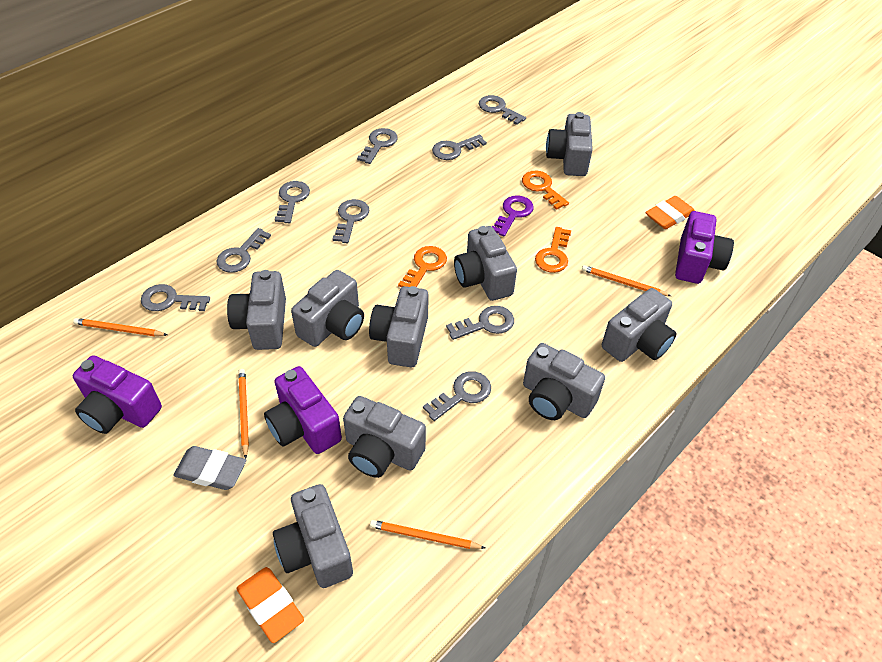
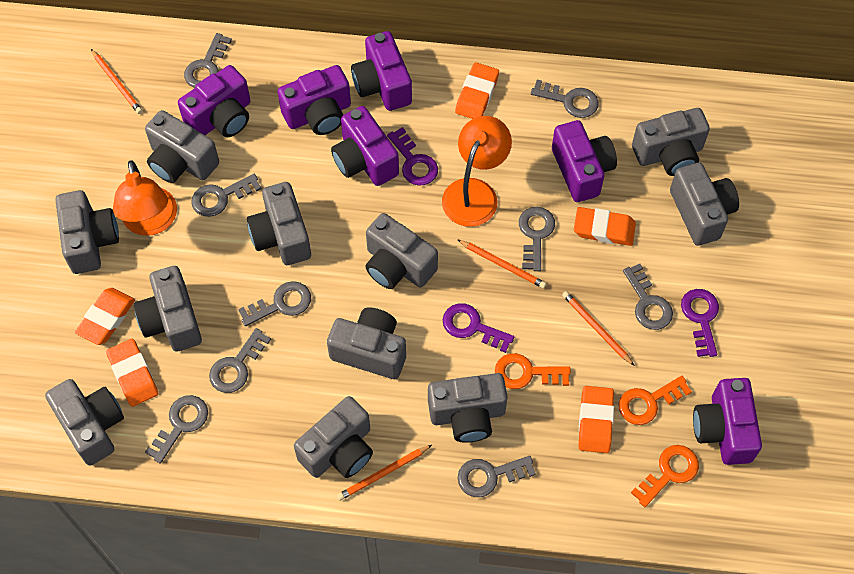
grey camera: 9 -> 11
grey eraser: 1 -> 0
orange eraser: 2 -> 5
orange lamp: 0 -> 2
purple camera: 3 -> 6
purple key: 1 -> 3

